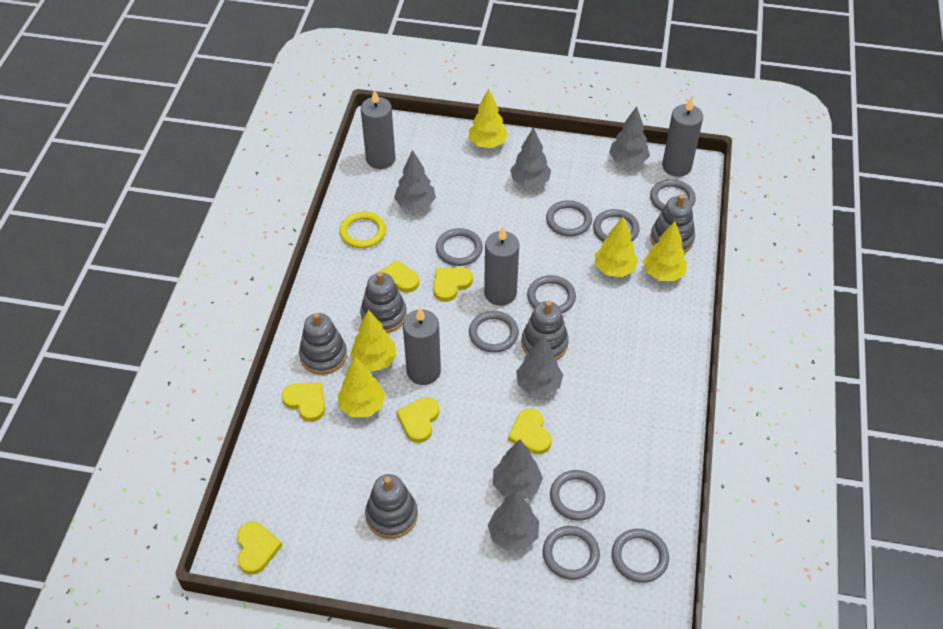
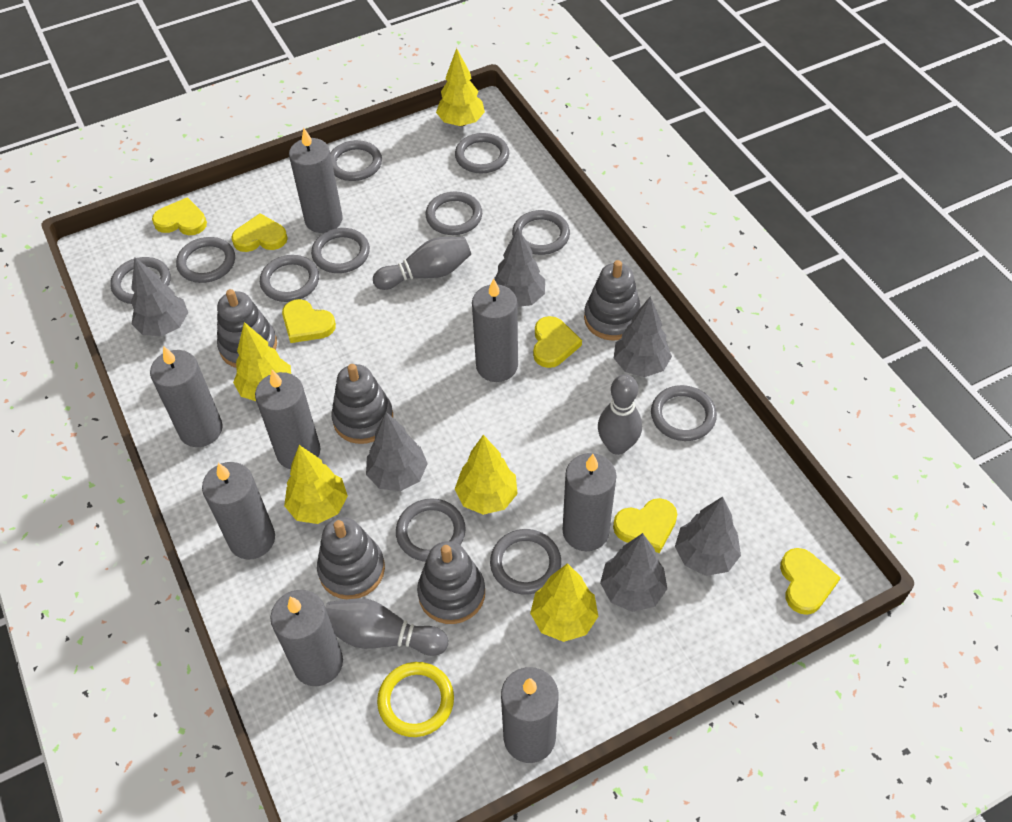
grey bowling pin: 0 -> 3
grey candle: 4 -> 8
grey ring: 9 -> 11

